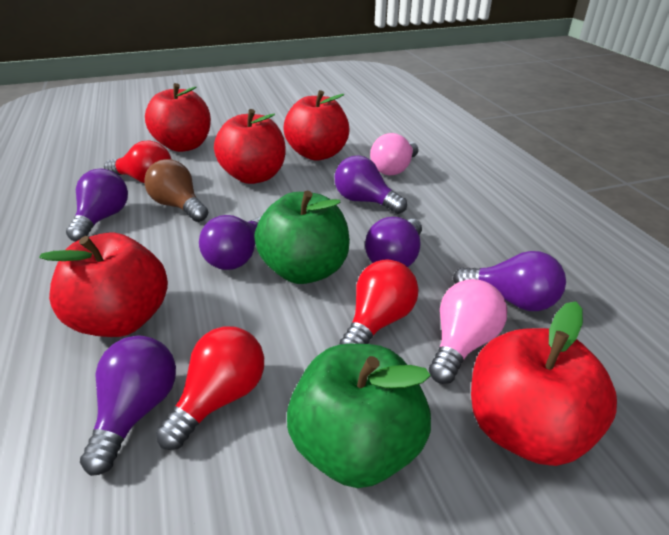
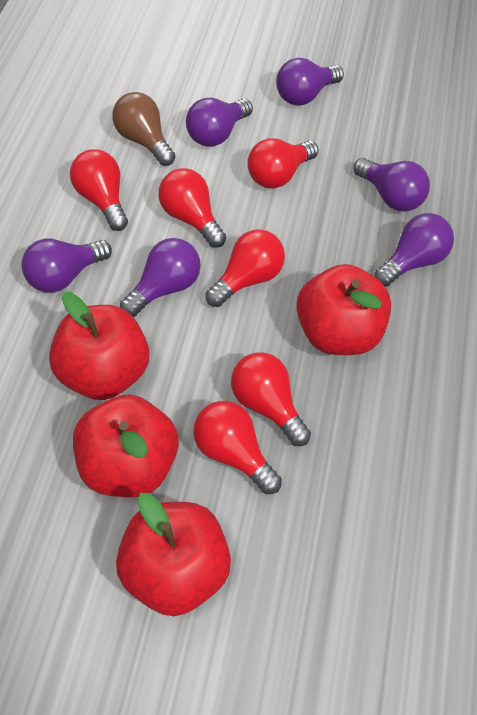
green apple: 2 -> 0
pink light bulb: 2 -> 0
red apple: 5 -> 4
red light bulb: 3 -> 6

